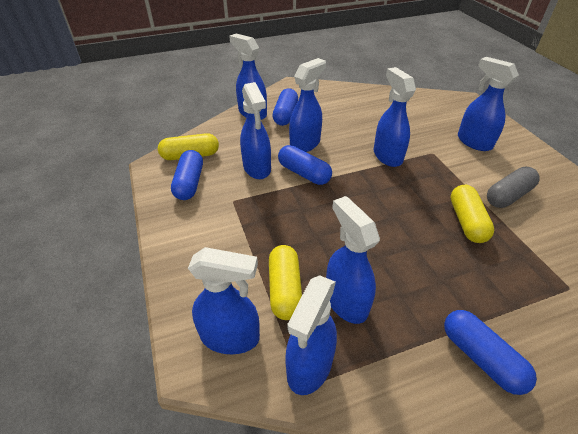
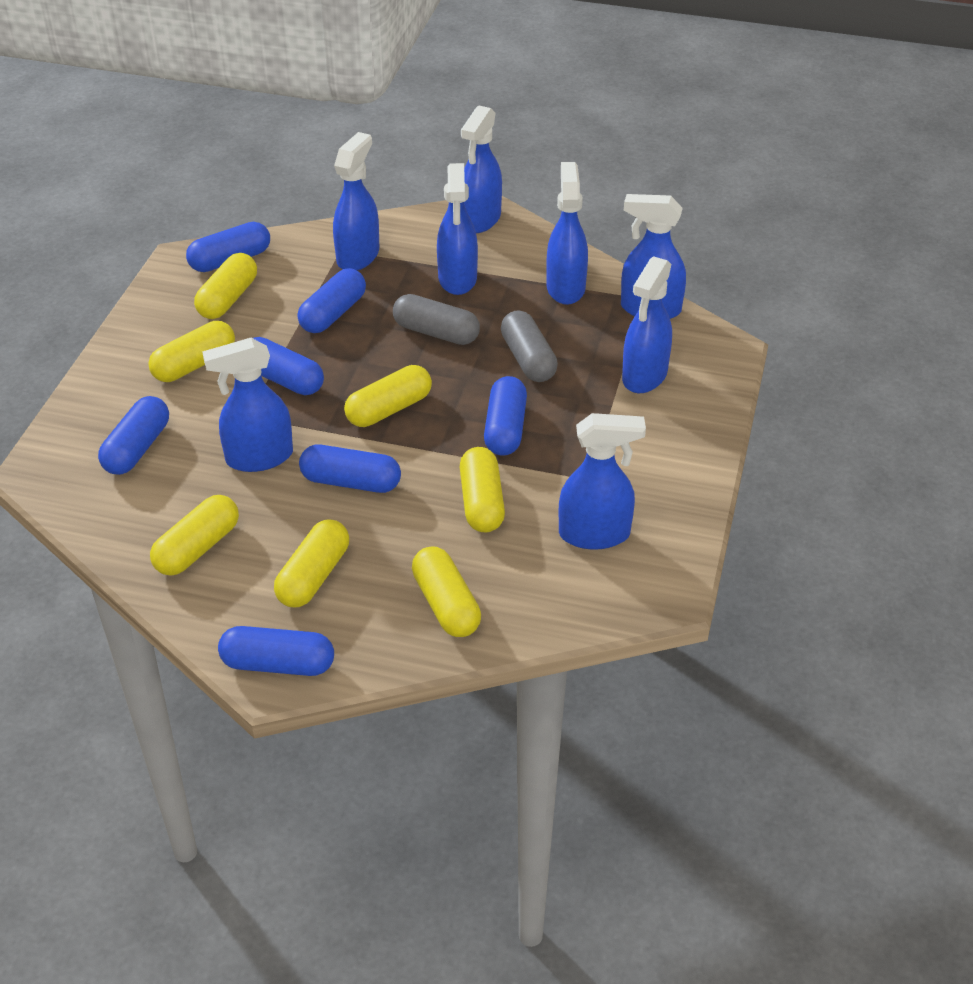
blue capsule: 4 -> 7
grey capsule: 1 -> 2
yellow capsule: 3 -> 7

